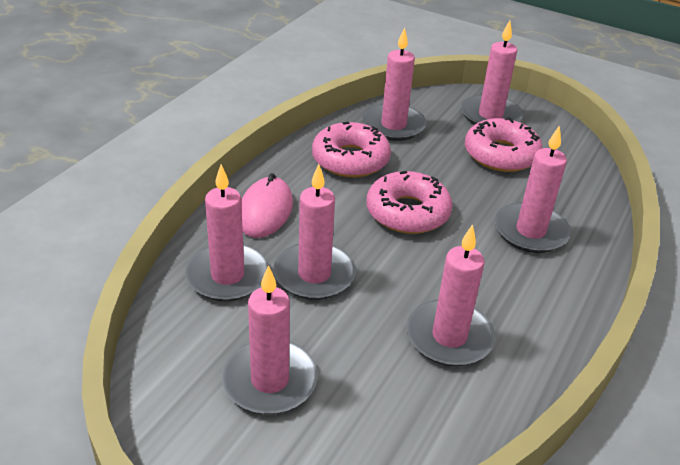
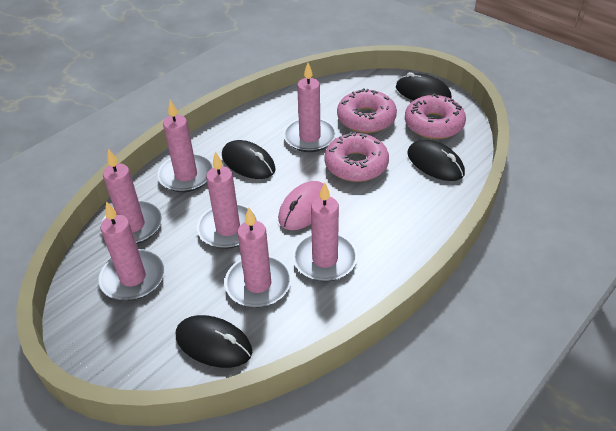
black mouse: 0 -> 4

